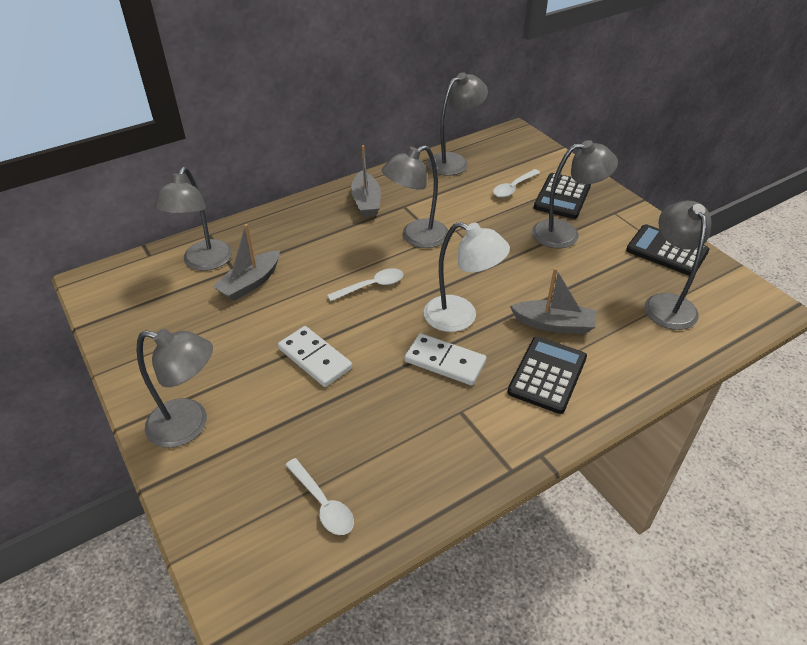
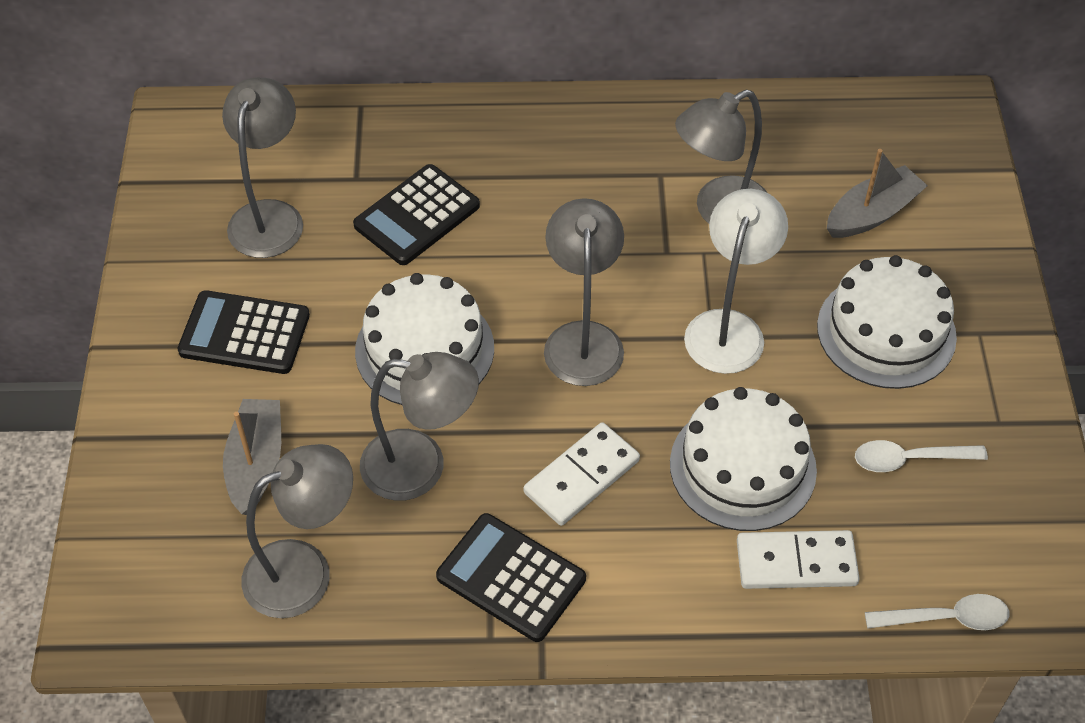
grey boat: 3 -> 2
grey lamp: 6 -> 5
white cake: 0 -> 3
white spoon: 3 -> 2

